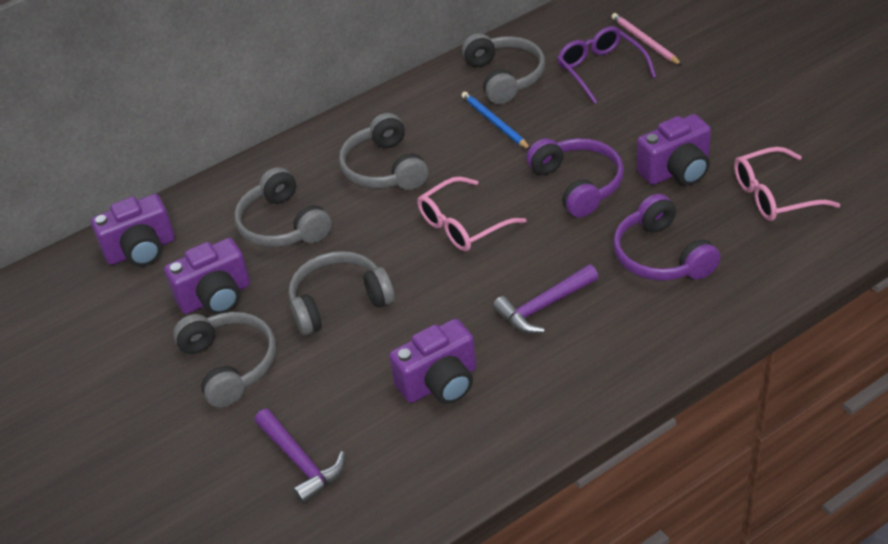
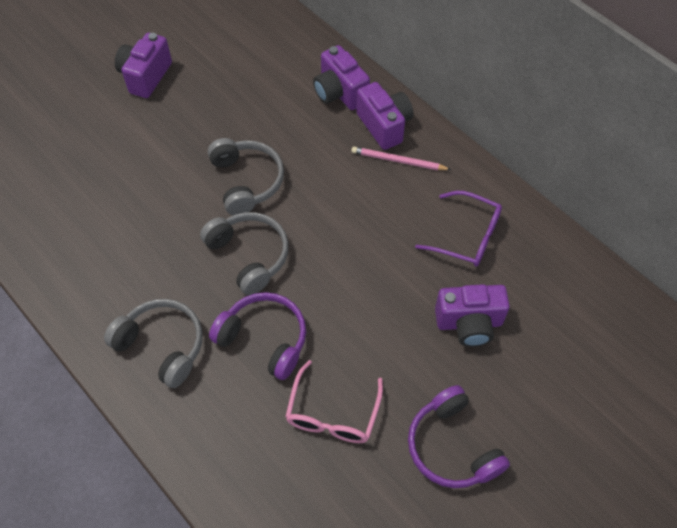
blue pencil: 1 -> 0
grey headphones: 5 -> 3
pink glasses: 2 -> 1
purple hammer: 2 -> 0

